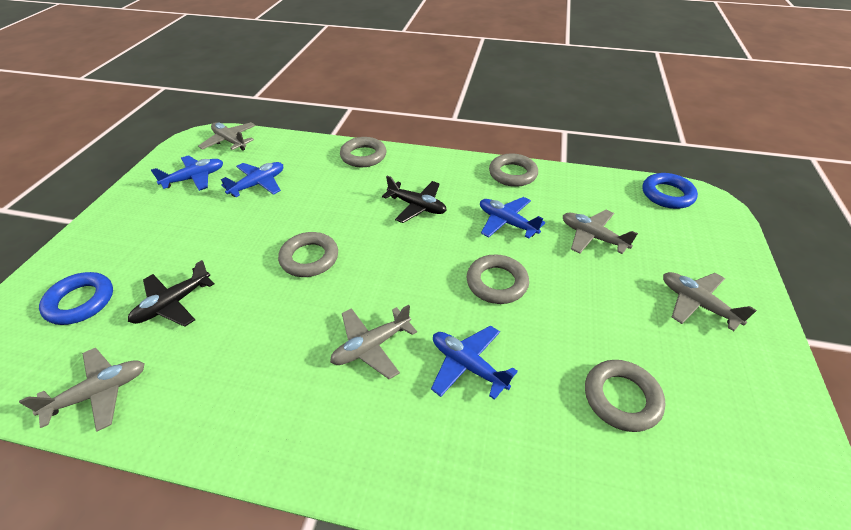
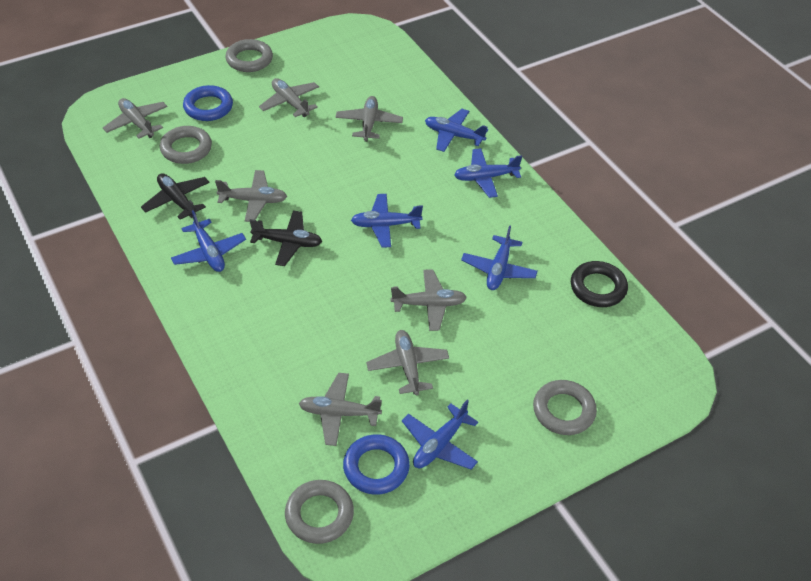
black ring: 0 -> 1
blue plane: 4 -> 6
grey plane: 5 -> 7
grey ring: 5 -> 4

